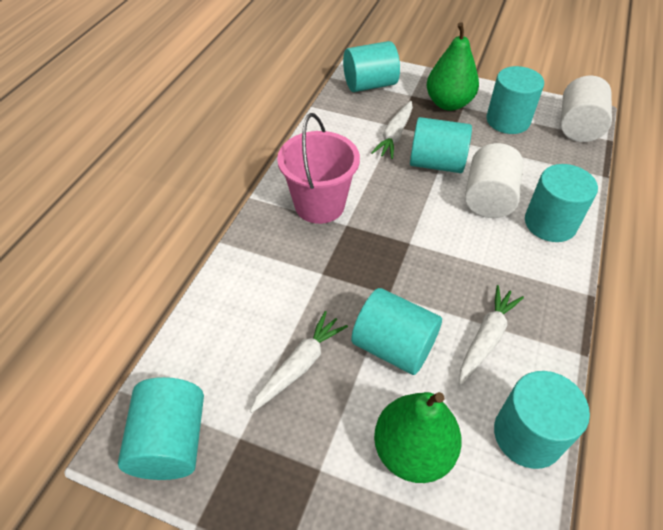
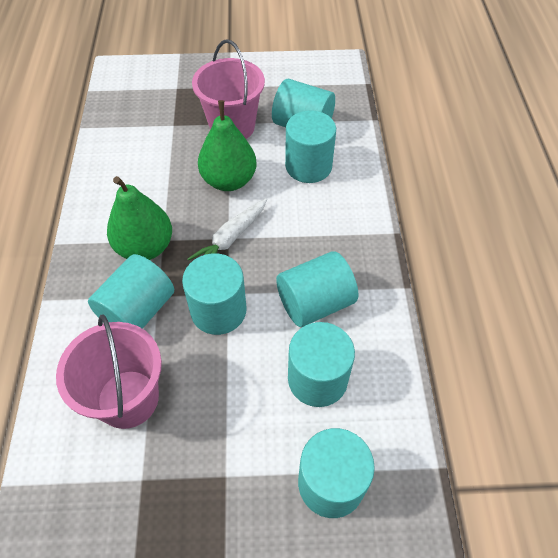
pink bucket: 1 -> 2
white carrot: 3 -> 1
white cylinder: 2 -> 0

